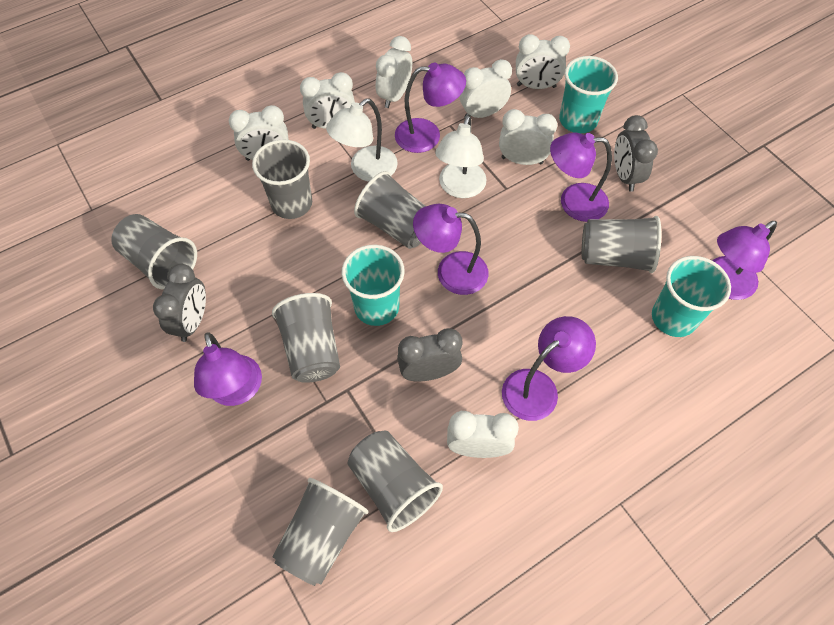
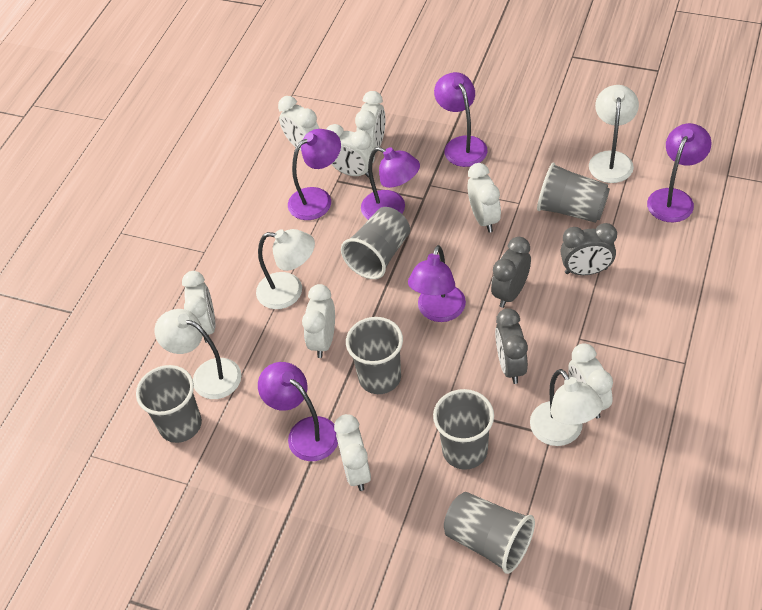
grey cup: 7 -> 6
turquoise cup: 3 -> 0
white clock: 7 -> 8
white lamp: 2 -> 4

